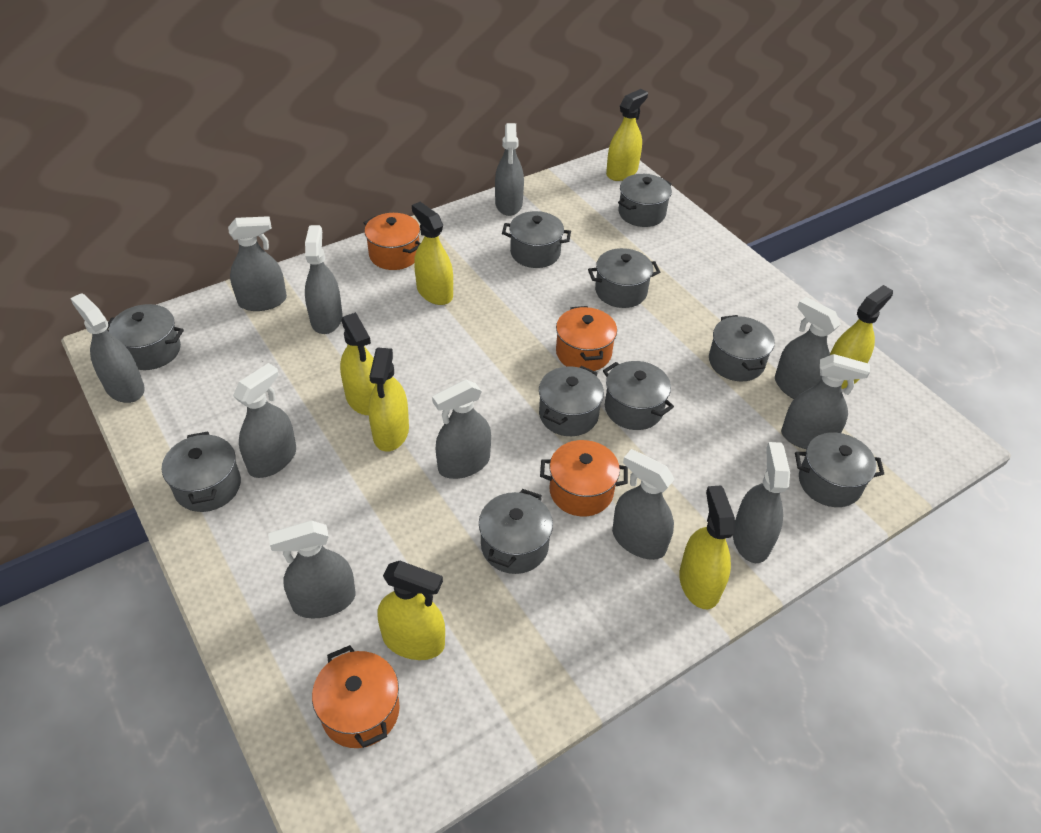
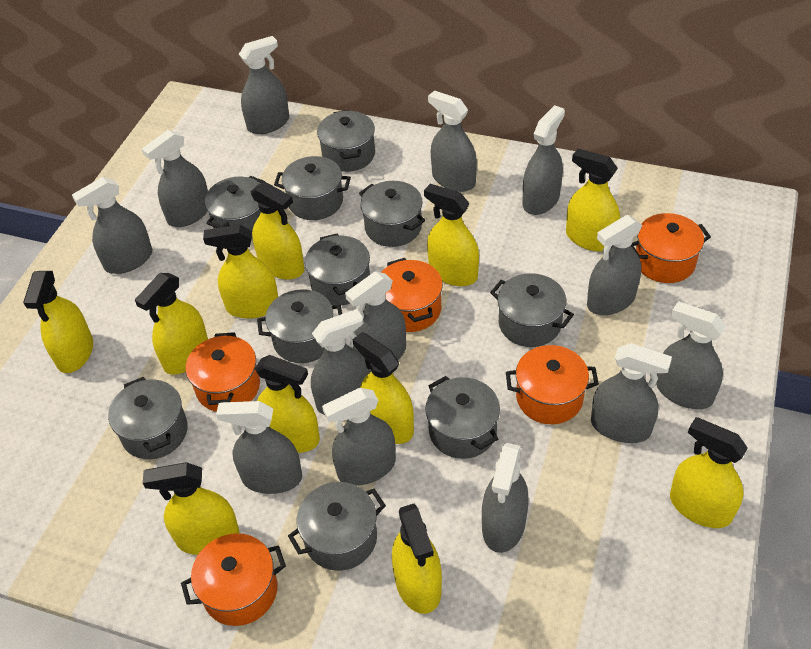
grey spray bottle: 11 -> 13
orange pot: 4 -> 5
yellow spray bottle: 7 -> 11

